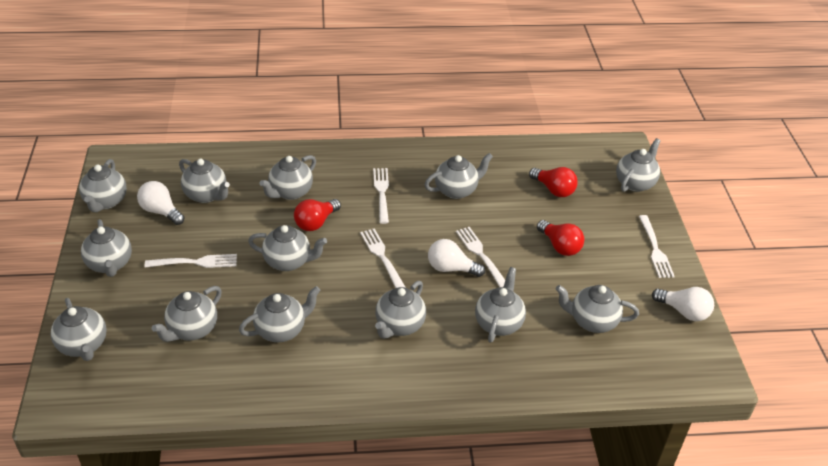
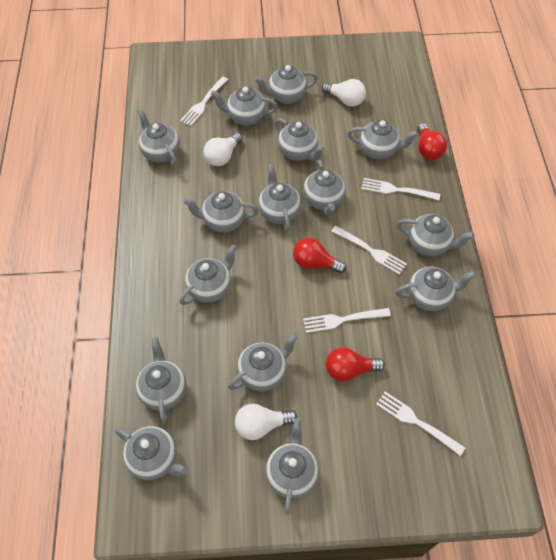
grey teapot: 13 -> 15

